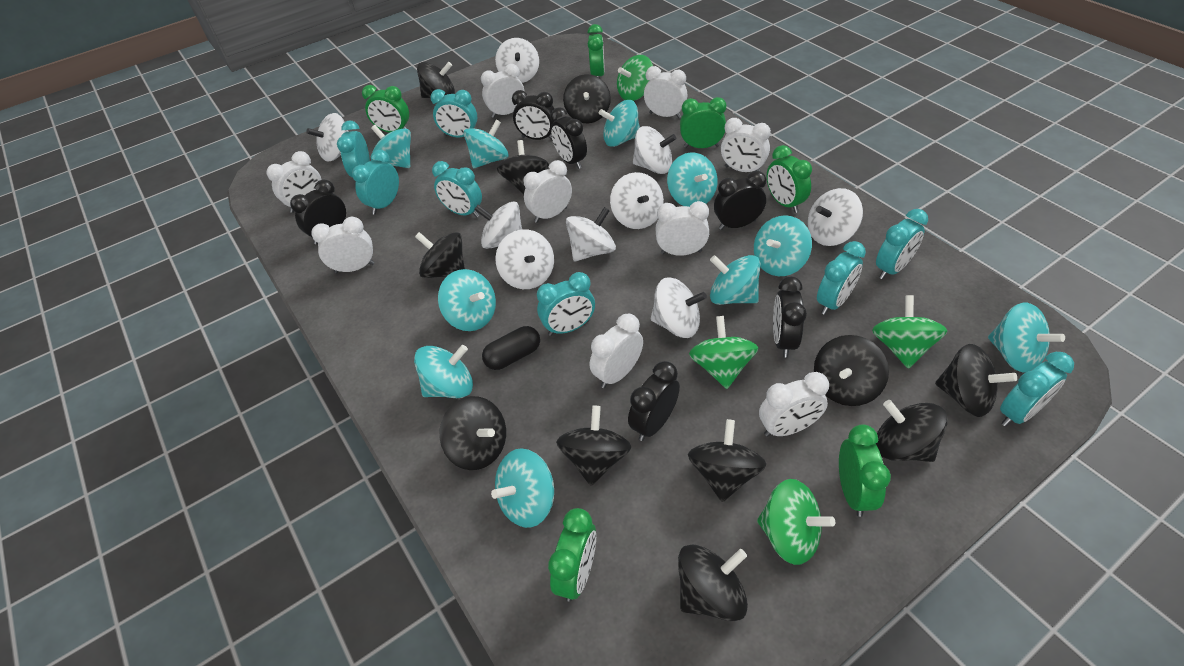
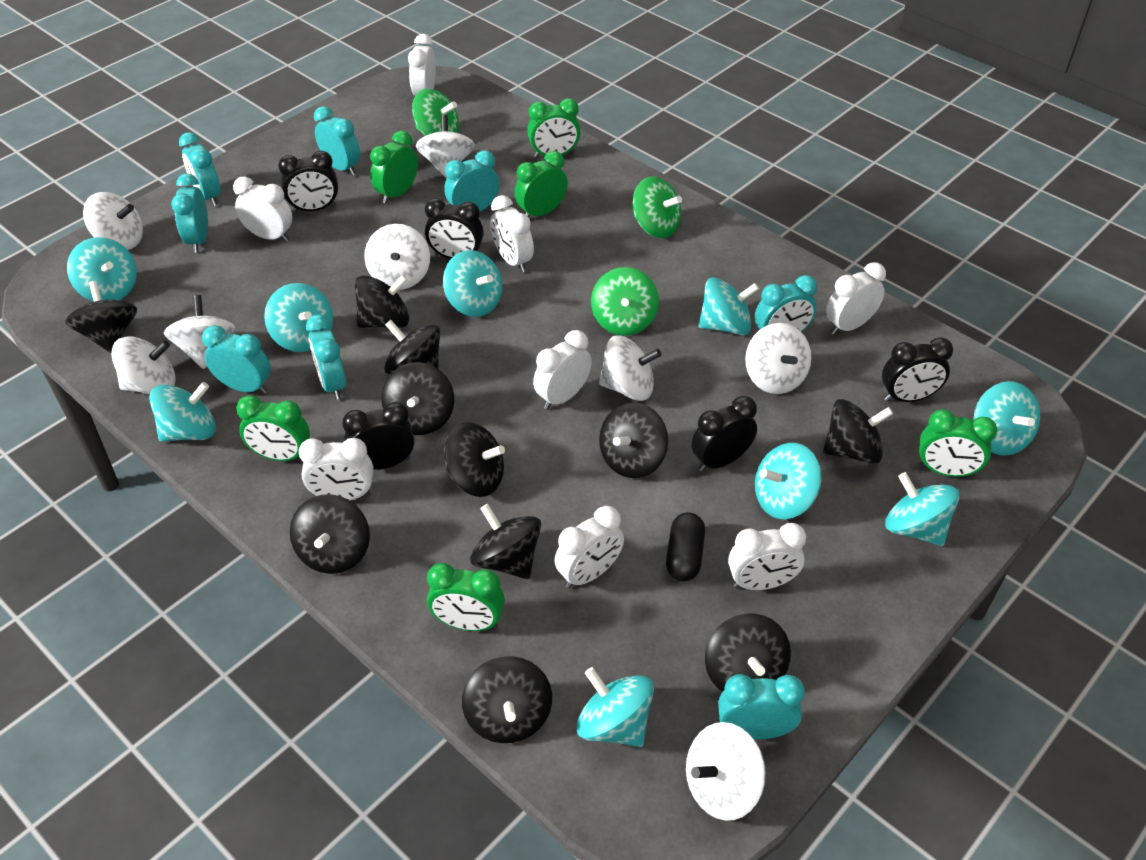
black clock: 6 -> 5
green spinning top: 4 -> 3
turquoise spinning top: 10 -> 9
white clock: 9 -> 8
white spinning top: 9 -> 8

